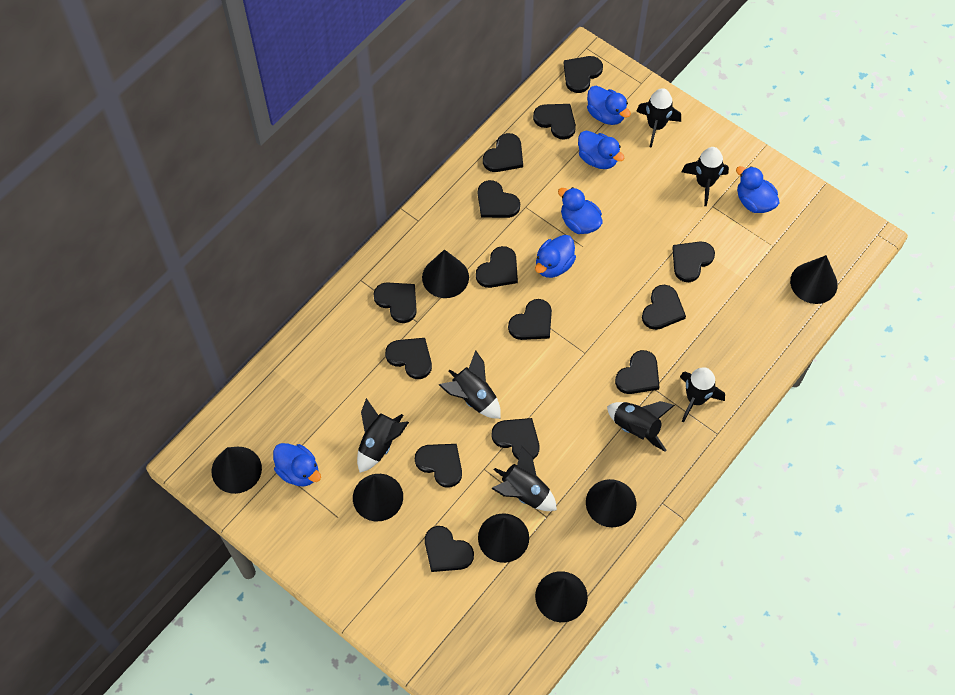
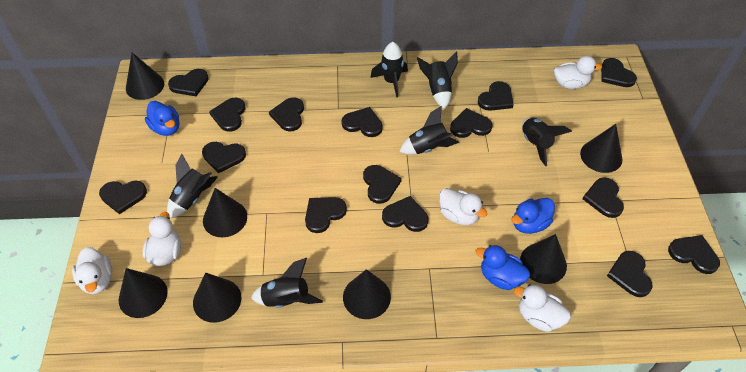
black heart: 14 -> 15
black rocket: 7 -> 6
blue duck: 6 -> 3
white duck: 0 -> 5

